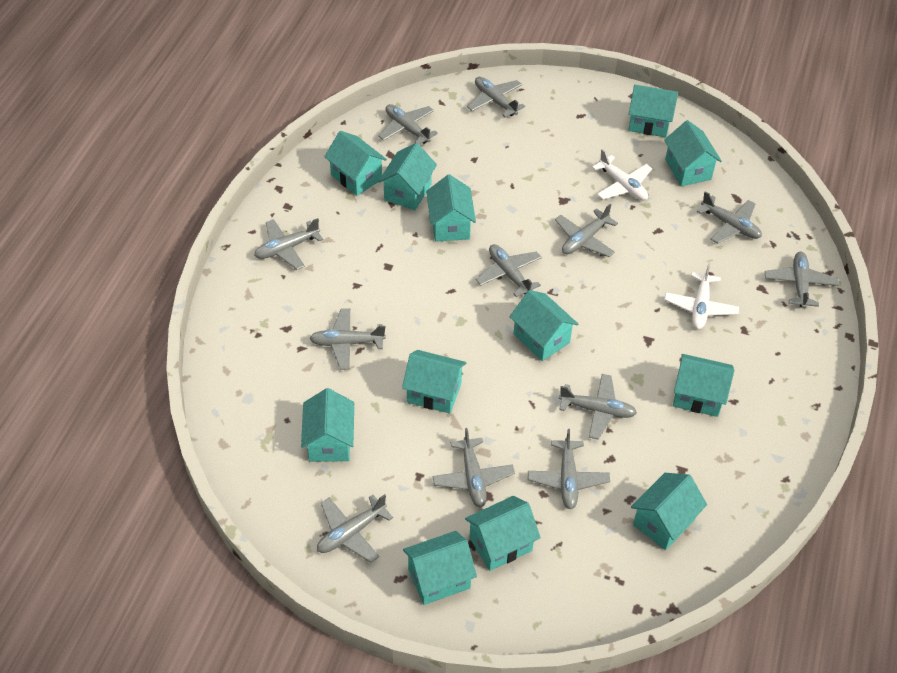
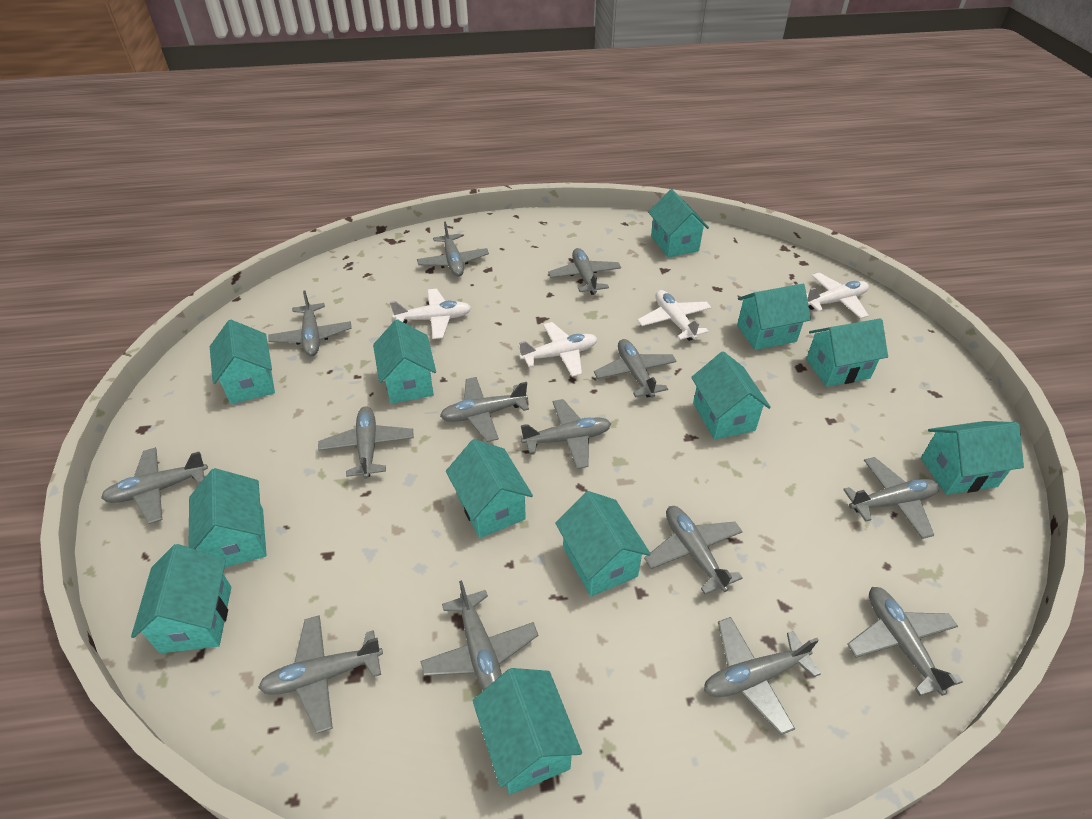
grey plane: 12 -> 14
white plane: 2 -> 4

